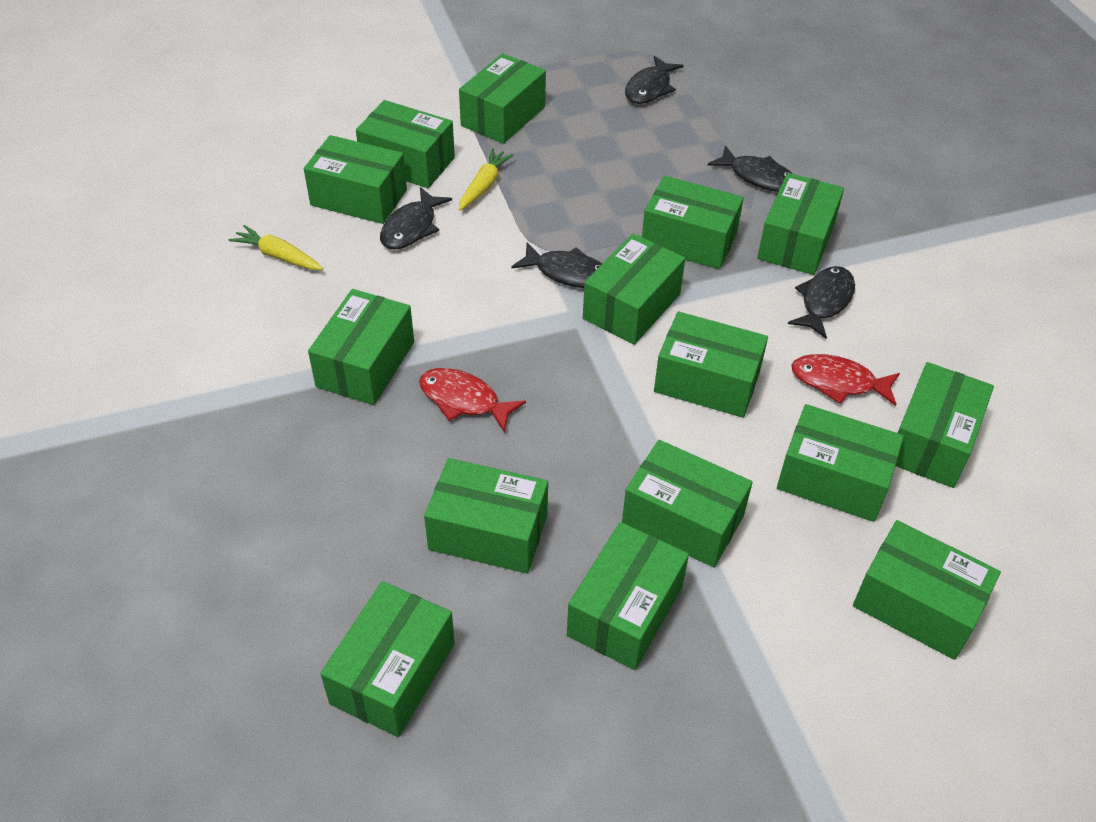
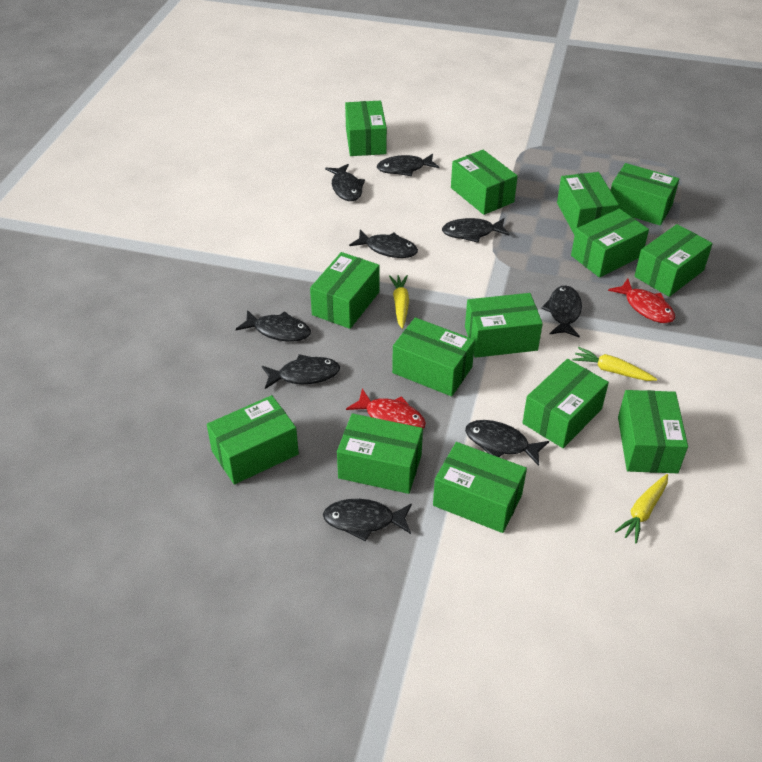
black fish: 5 -> 9
green box: 15 -> 14
yellow carrot: 2 -> 3

